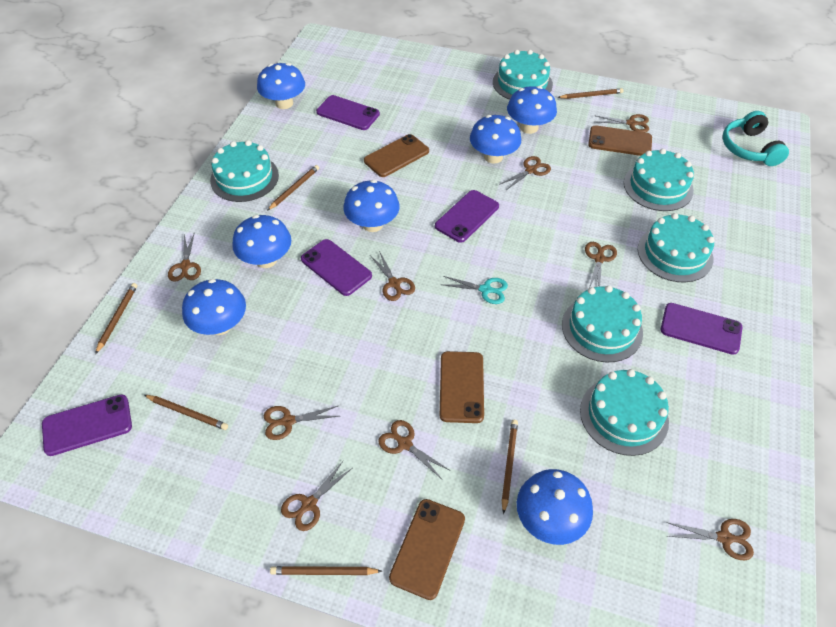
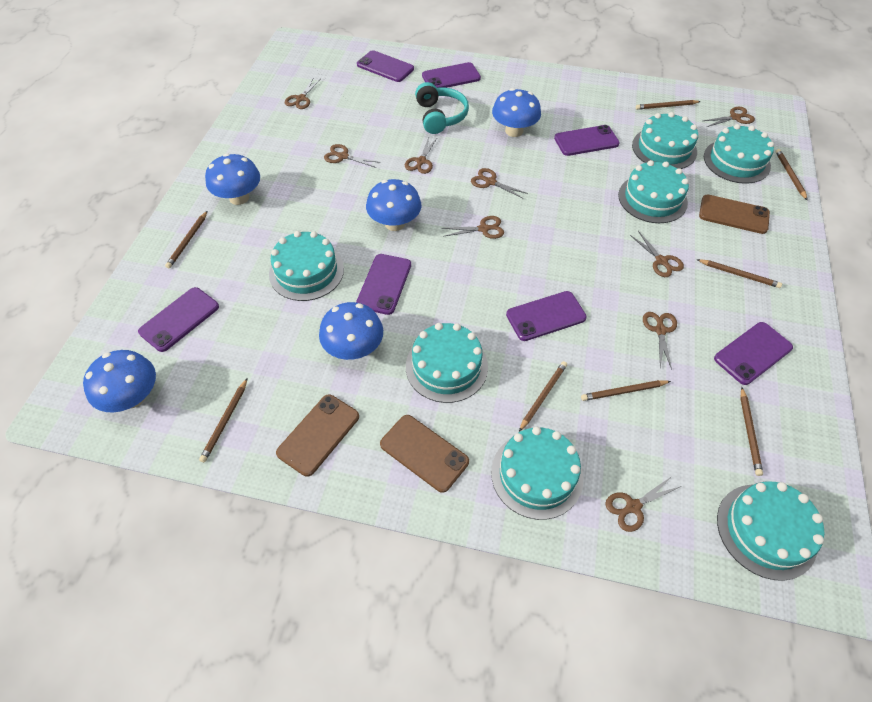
blue mushroom: 7 -> 5
brown pencil: 6 -> 8
brown phone: 4 -> 3
purple phone: 5 -> 7
turquoise cake: 6 -> 7
turquoise scissors: 1 -> 0

